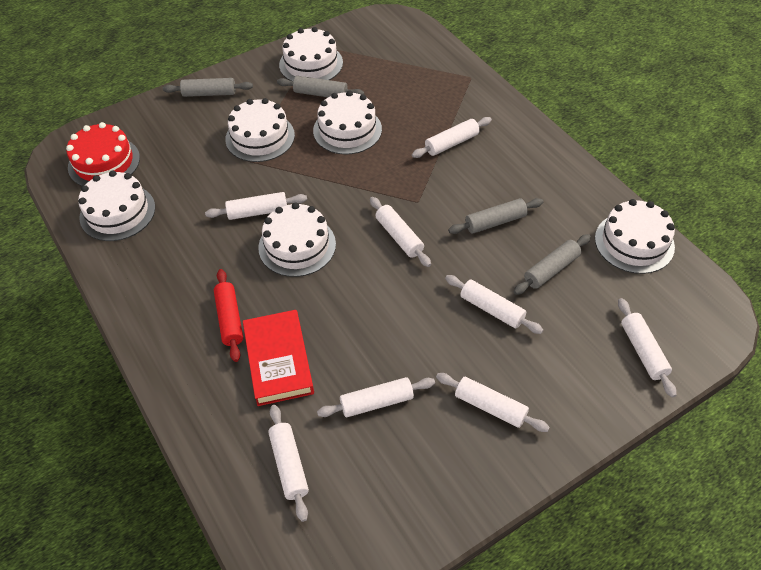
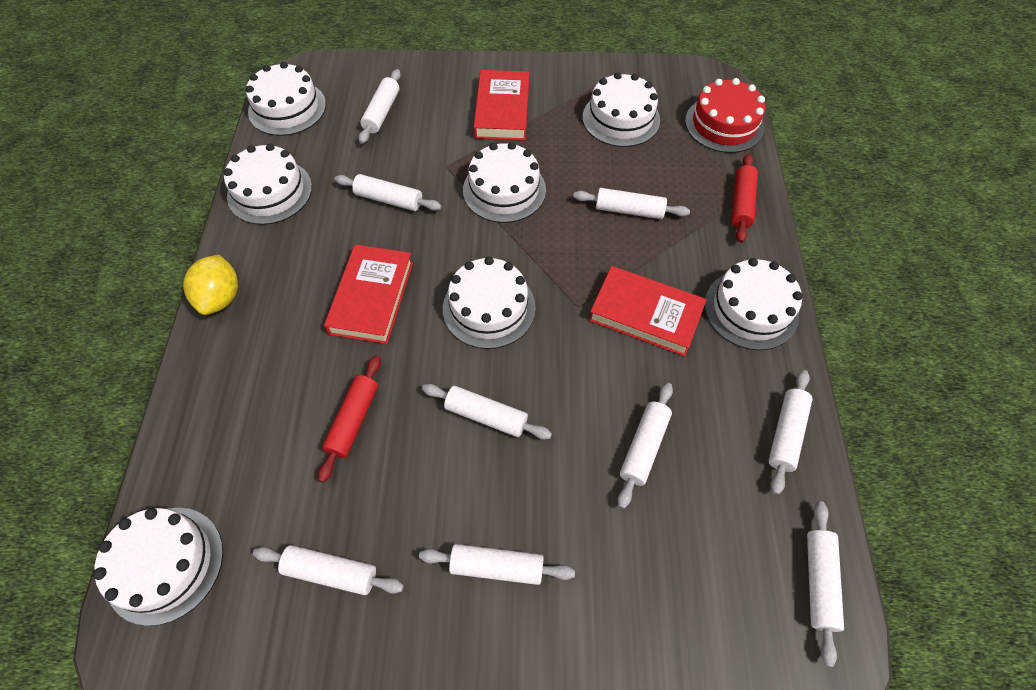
grey rolling pin: 4 -> 0
red book: 1 -> 3
red rolling pin: 1 -> 2
white cake: 6 -> 7
white rolling pin: 8 -> 9
yellow lemon: 0 -> 1

